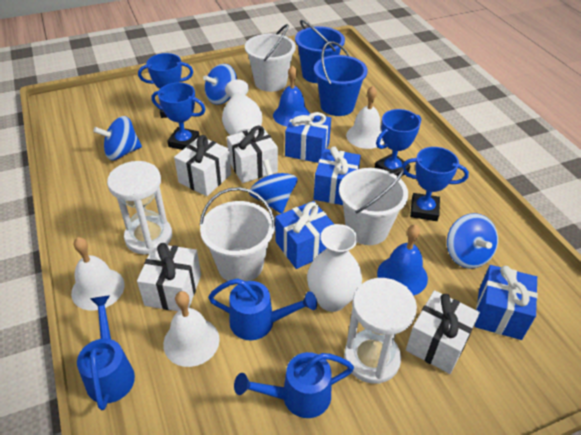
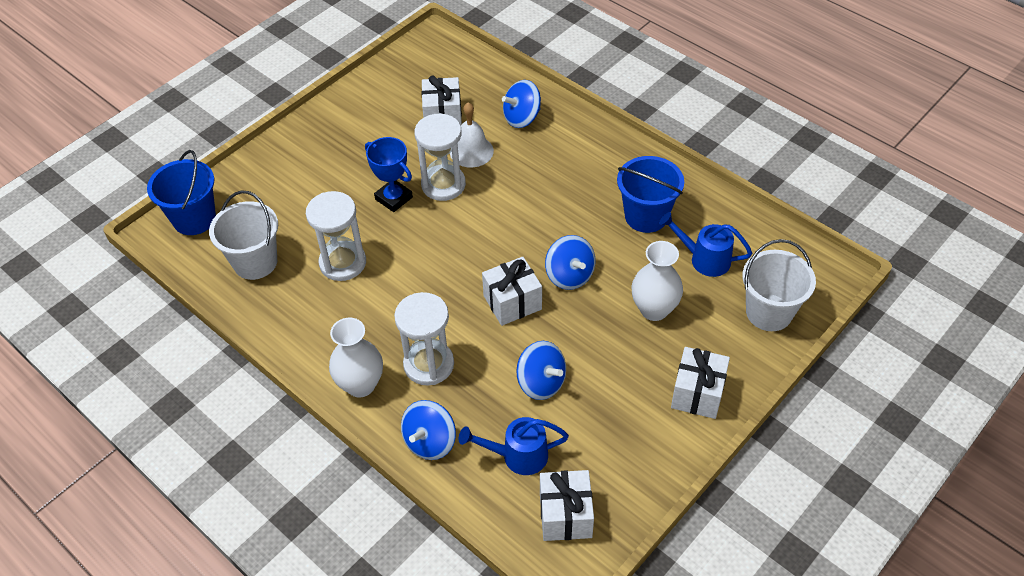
blue bell: 2 -> 0
blue gift: 4 -> 0
blue trophy: 4 -> 1
blue watering can: 3 -> 2
white bell: 3 -> 1
white bucket: 3 -> 2
white hourglass: 2 -> 3

